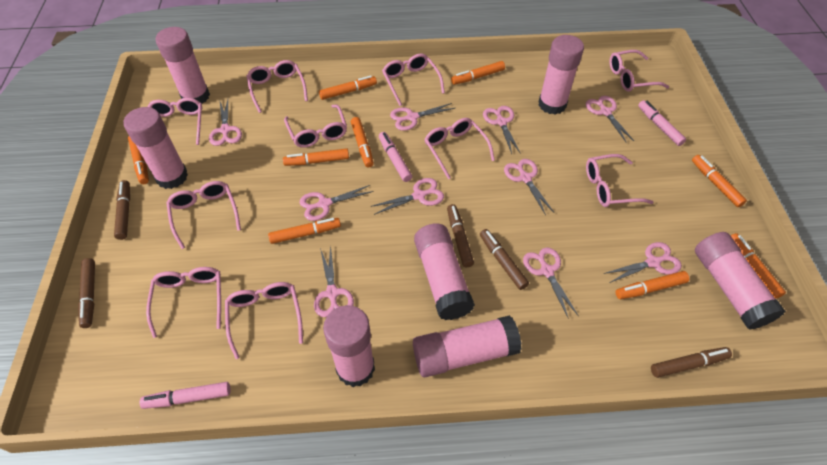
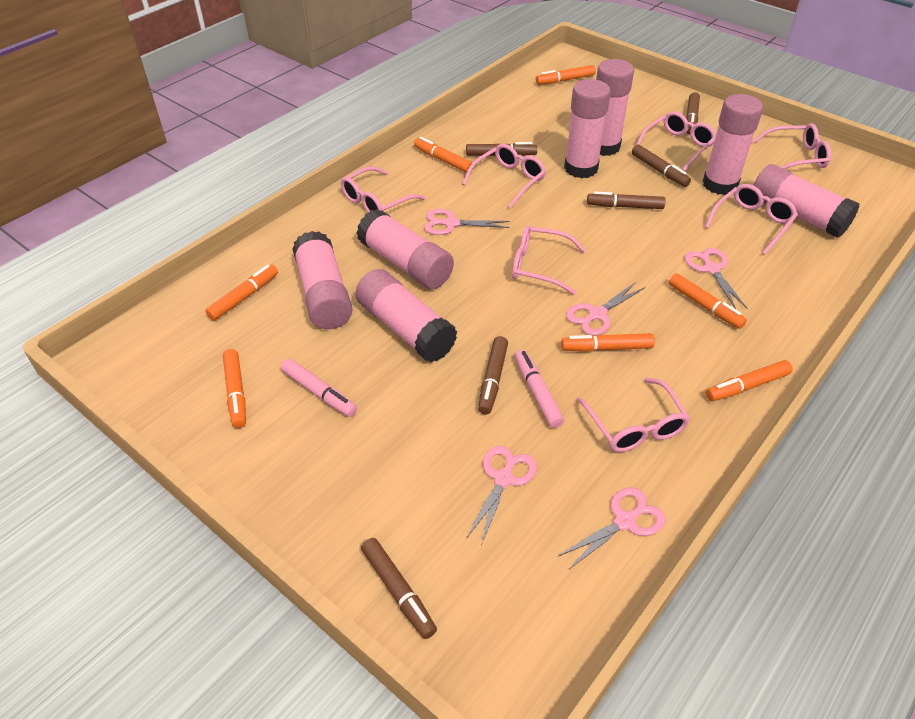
brown marker: 5 -> 6
orange marker: 9 -> 7
pink glasses: 10 -> 7
pink marker: 3 -> 2
pink scissors: 10 -> 5

